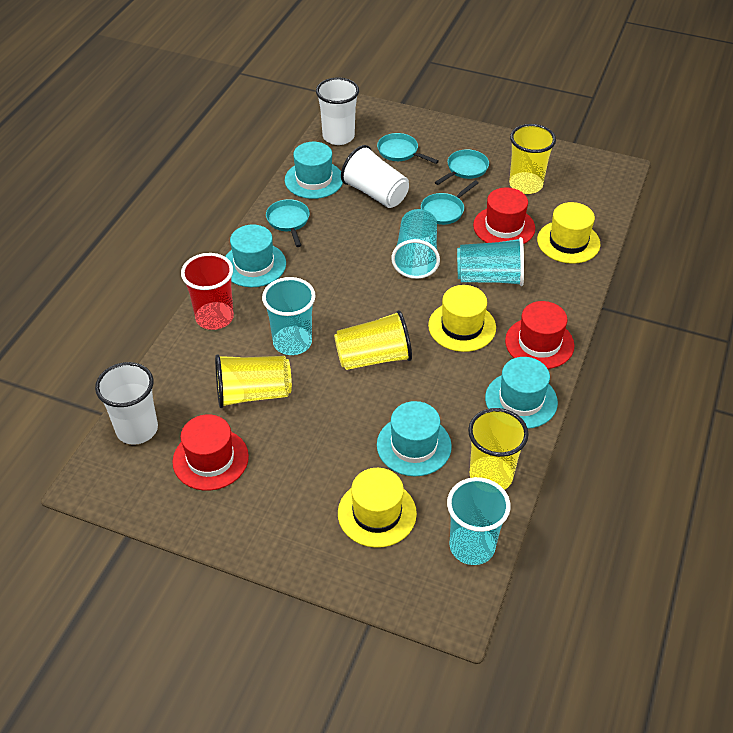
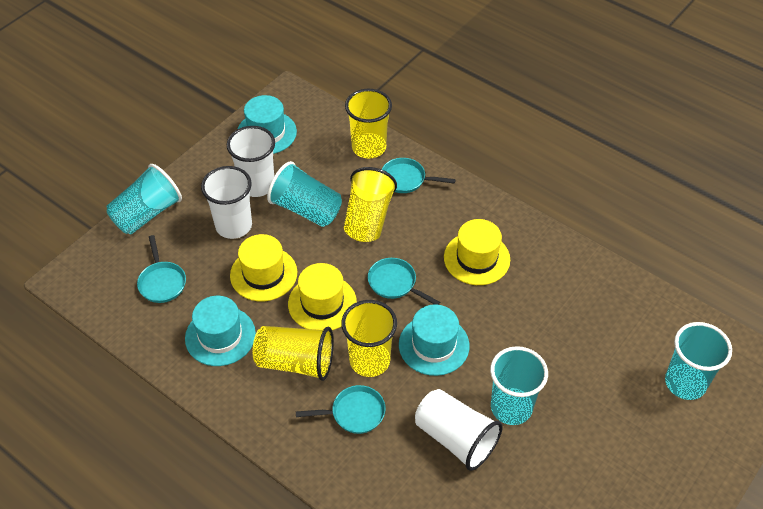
red cup: 1 -> 0
red hat: 3 -> 0
turquoise hat: 4 -> 3

